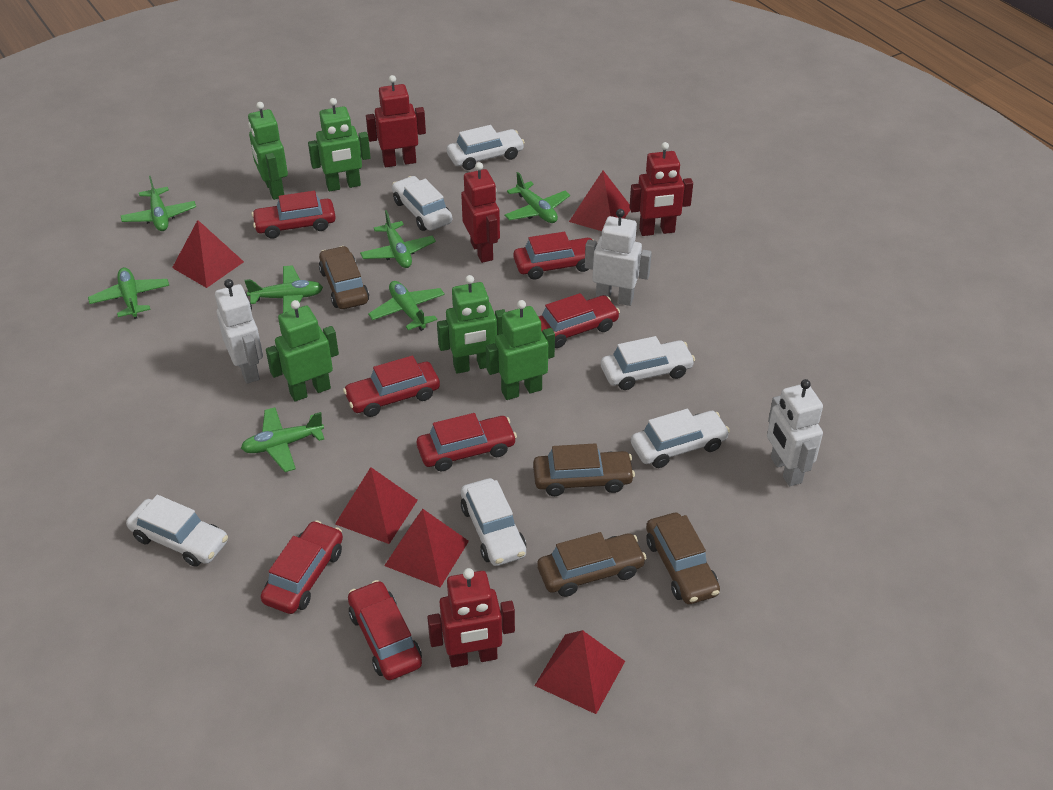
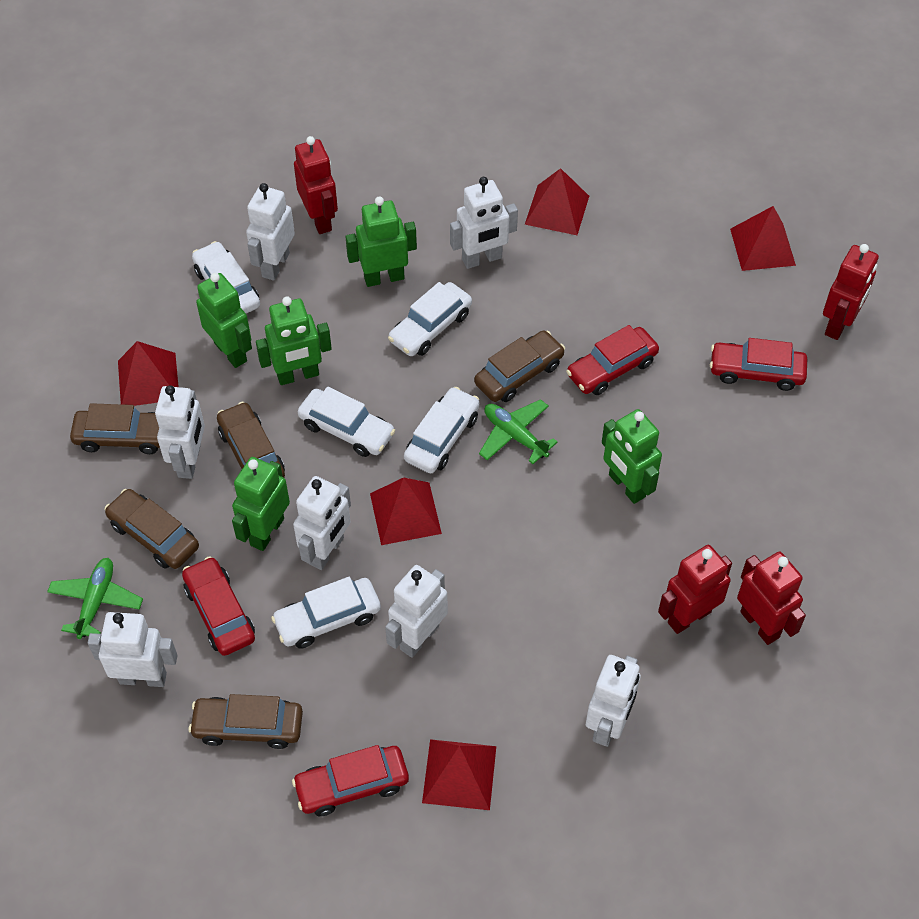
brown car: 4 -> 5
green plane: 7 -> 2
red car: 7 -> 4
white car: 6 -> 5
white robot: 3 -> 7

